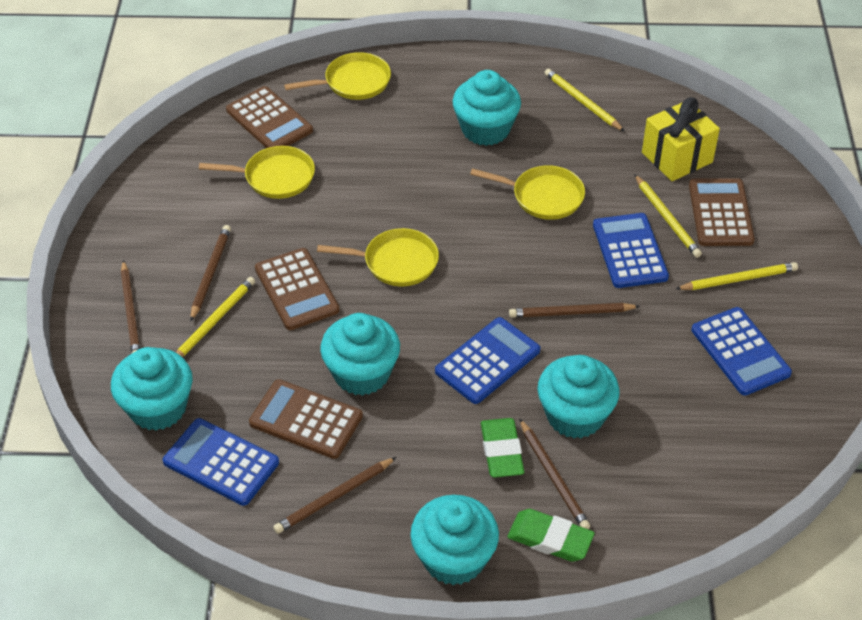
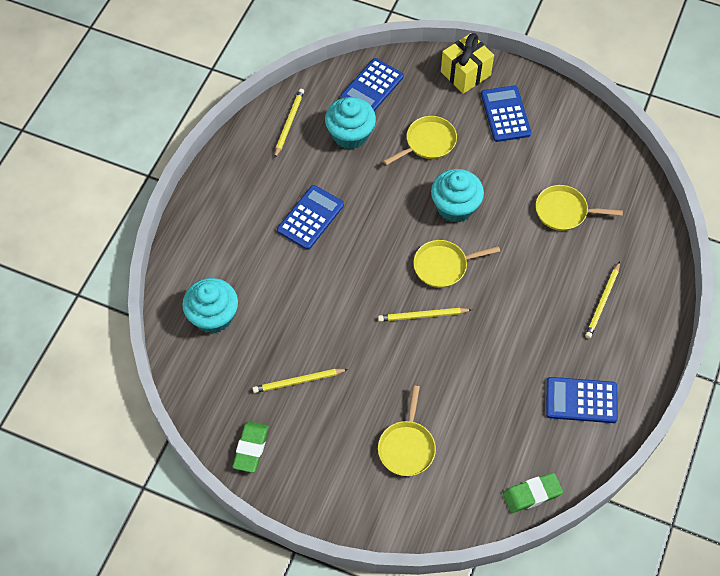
brown calculator: 4 -> 0
brown pencil: 5 -> 0
turquoise cupcake: 5 -> 3

